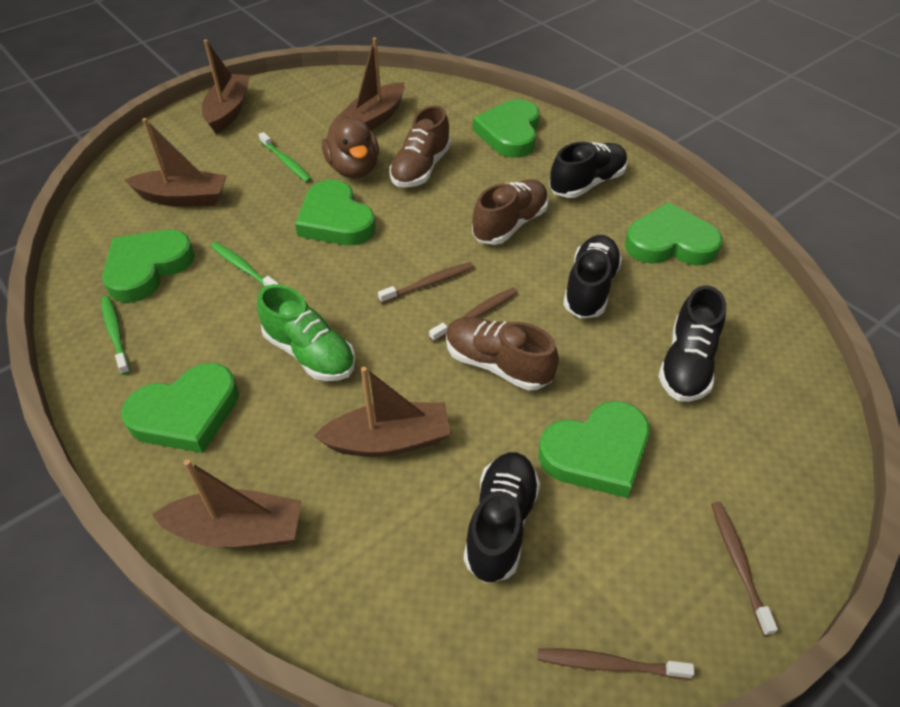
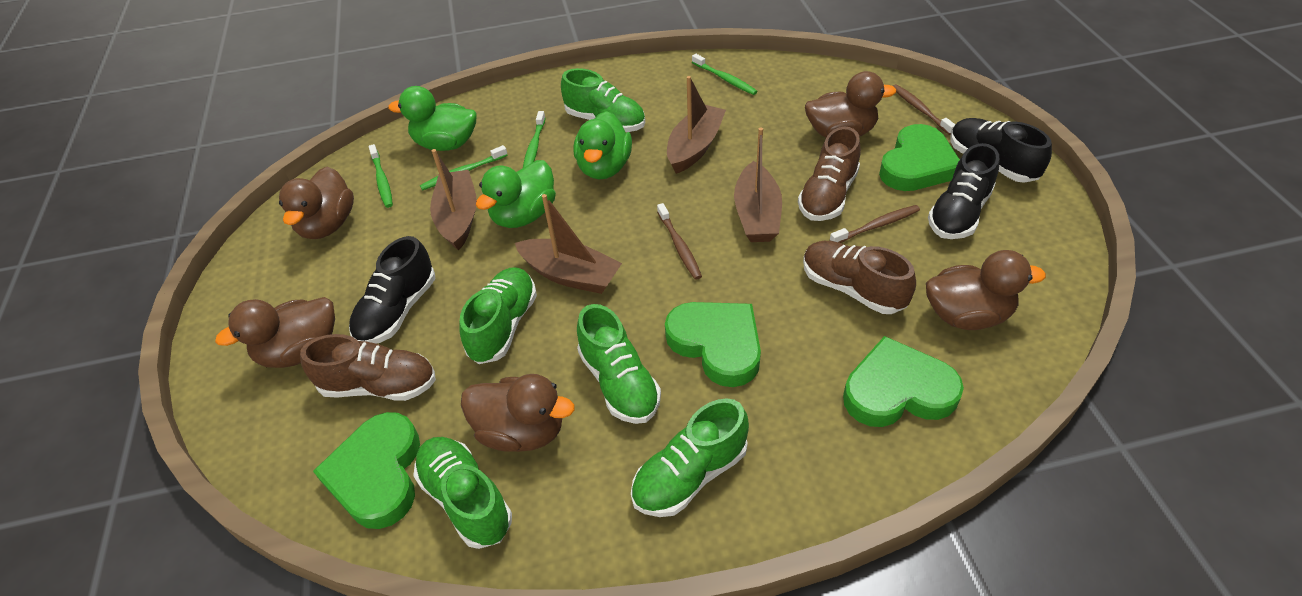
black shoe: 4 -> 3
brown boat: 5 -> 4
brown duck: 1 -> 5
brown toothbrush: 4 -> 3
green duck: 0 -> 3
green heart: 6 -> 4
green shoe: 1 -> 5
green toothbrush: 3 -> 4

